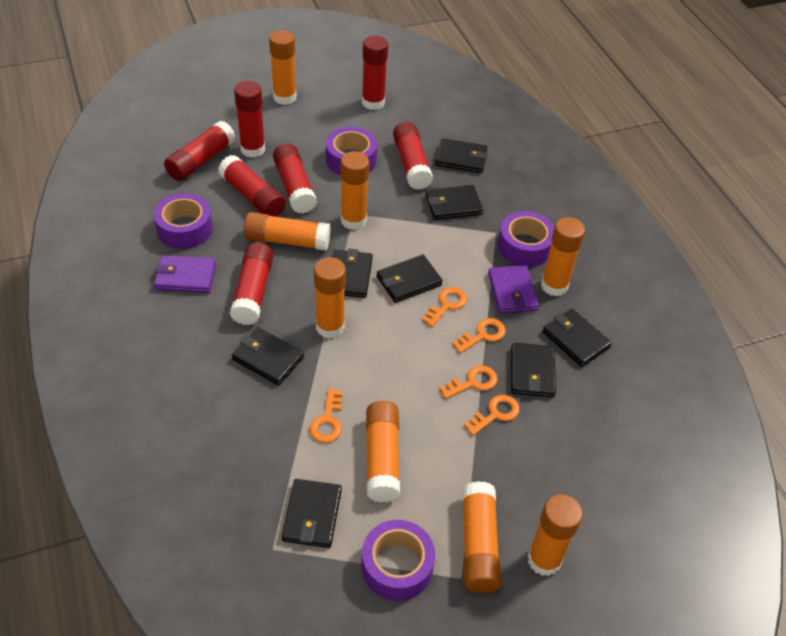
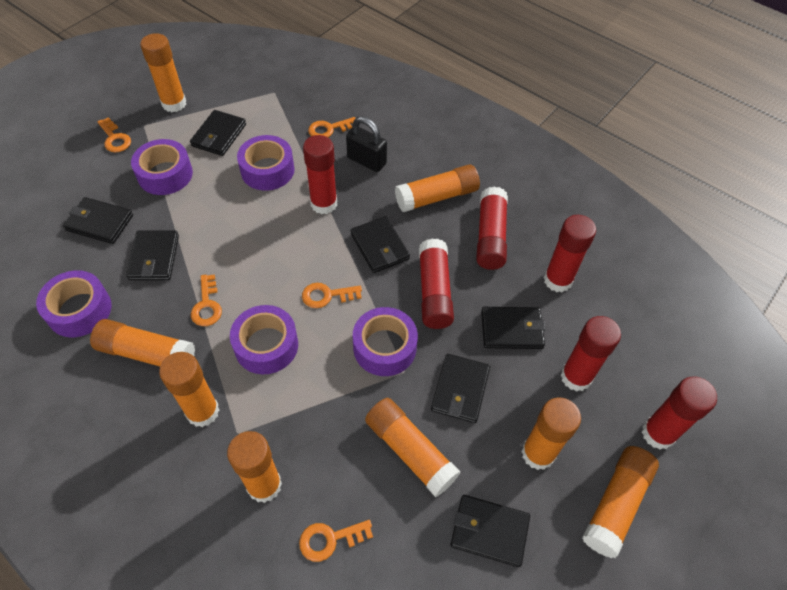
black padlock: 0 -> 1
black wallet: 8 -> 7
purple tape: 4 -> 5
purple wallet: 2 -> 0
red glue stick: 7 -> 6

